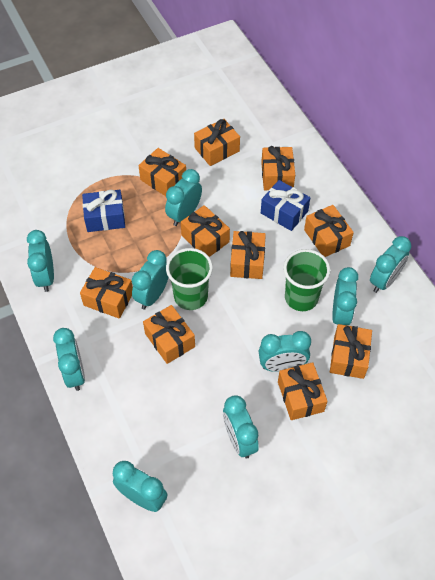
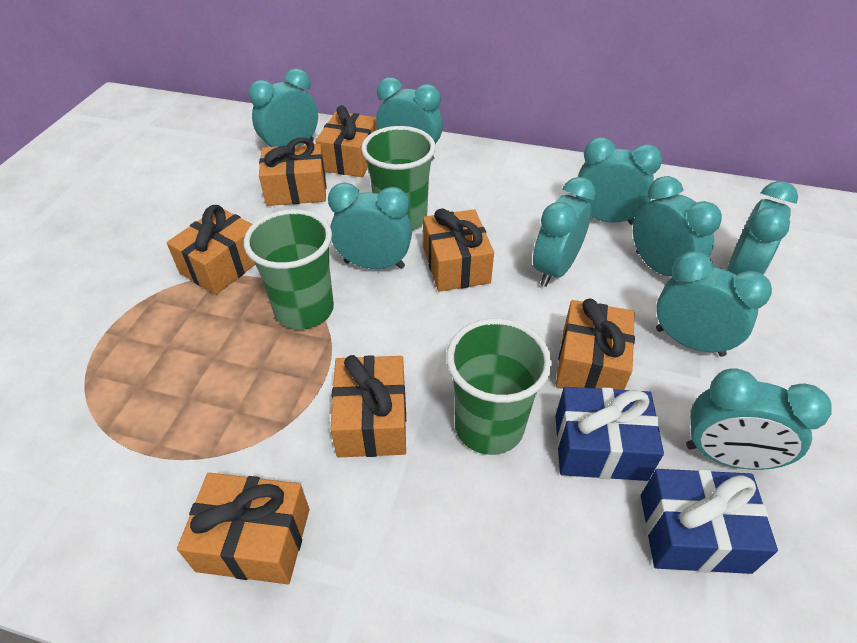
green cup: 2 -> 3
orange gift: 10 -> 7

